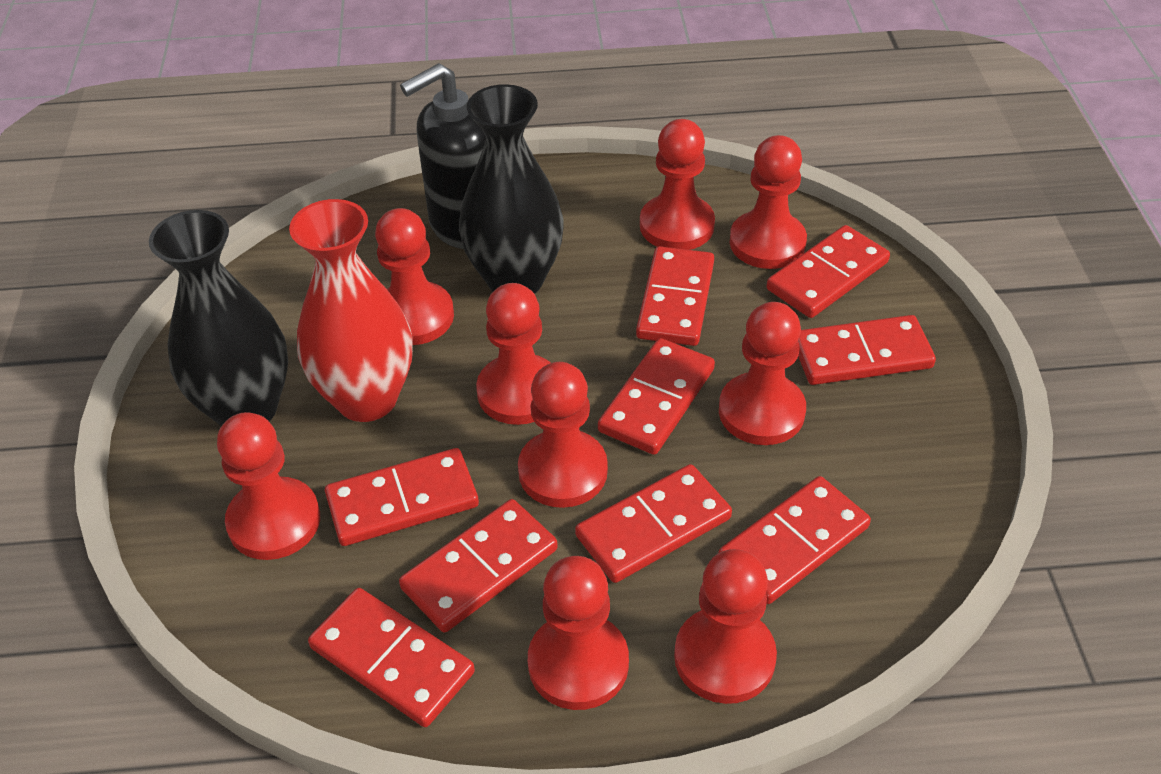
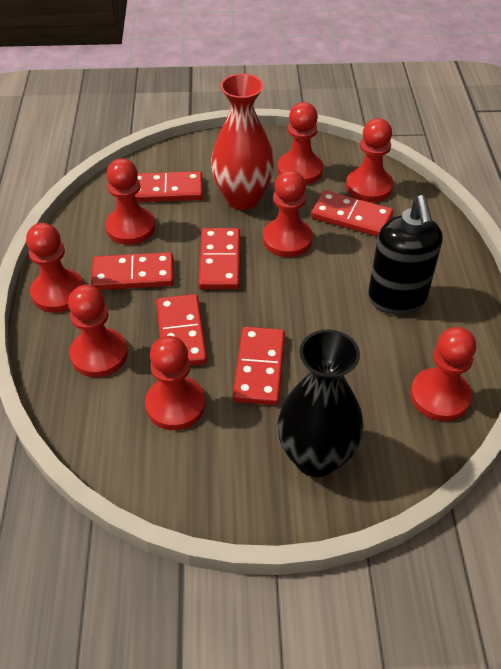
black vase: 2 -> 1
red domino: 9 -> 6
red pawn: 9 -> 8

